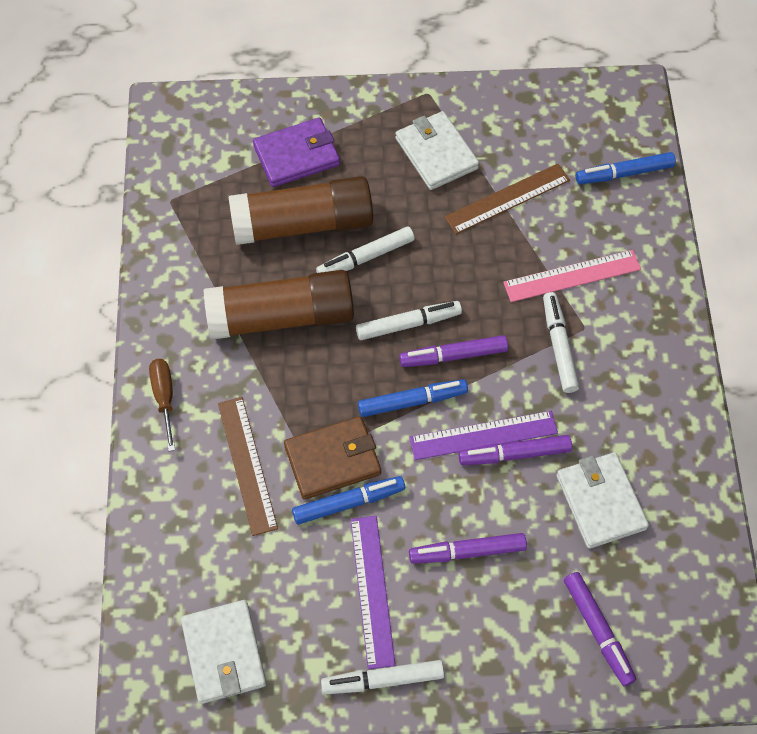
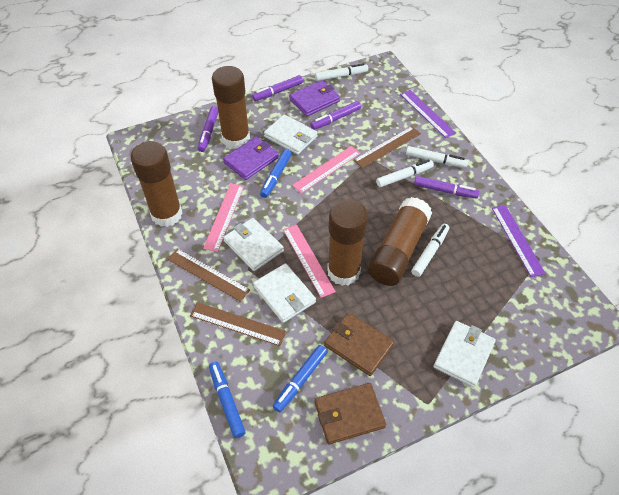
brown glue stick: 2 -> 4
brown ruler: 2 -> 3
brown screwdriver: 1 -> 0
brown wallet: 1 -> 2
pink ruler: 1 -> 3
purple wallet: 1 -> 2
white wallet: 3 -> 4

